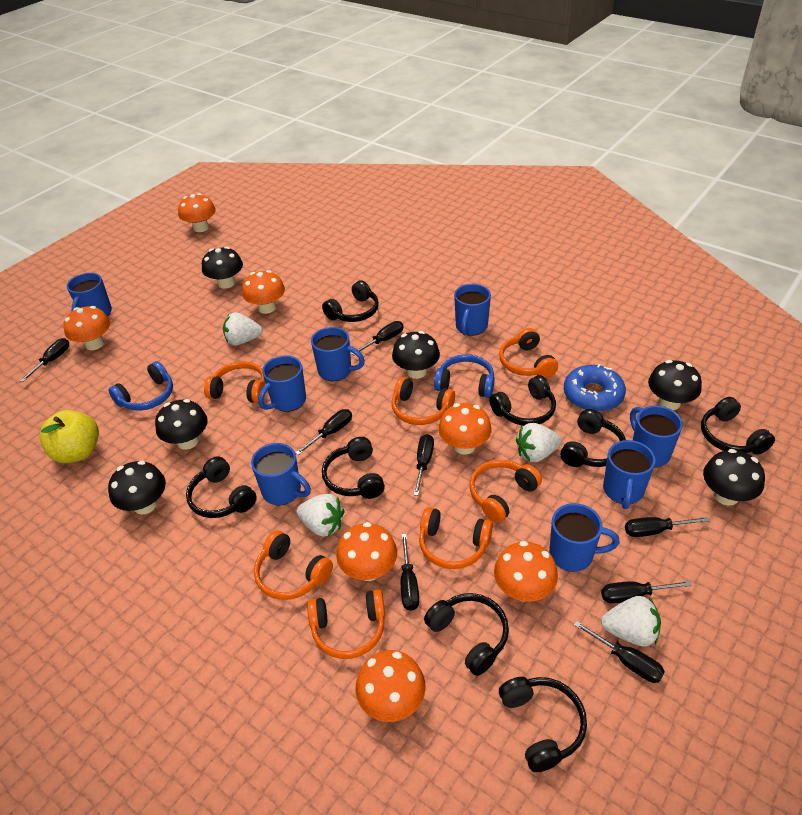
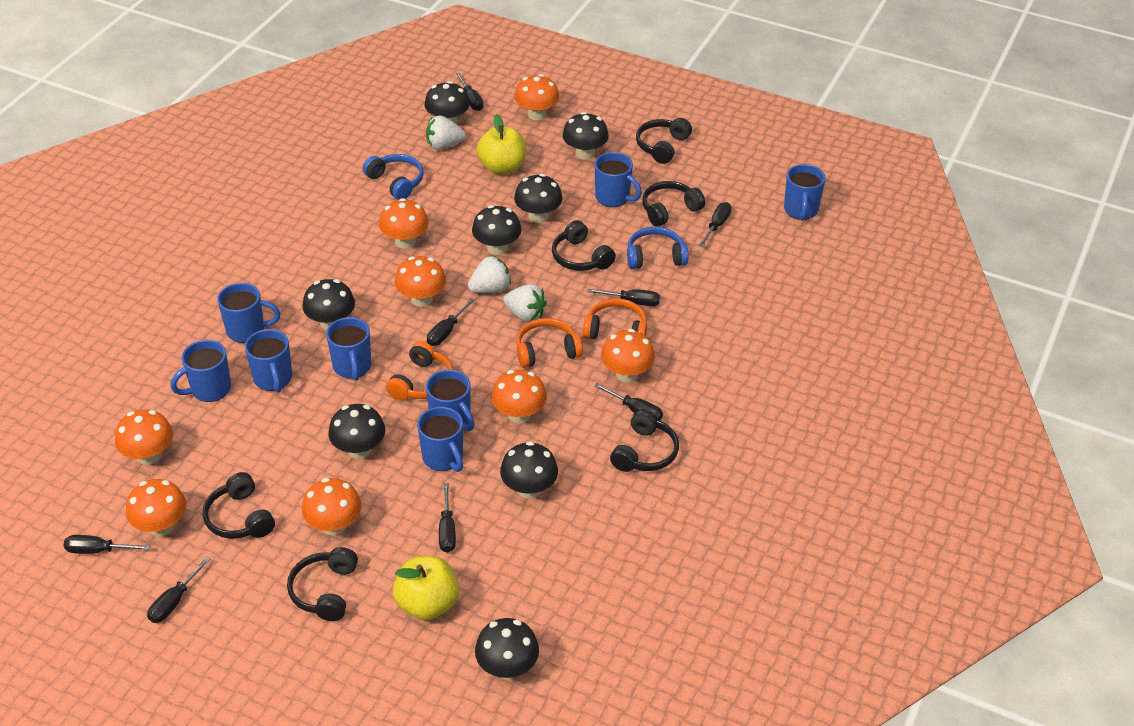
black headphones: 8 -> 6
black mushroom: 6 -> 8
blue donut: 1 -> 0
orange headphones: 7 -> 3
orange mushroom: 7 -> 8
white strawberry: 4 -> 3
yellow apple: 1 -> 2

